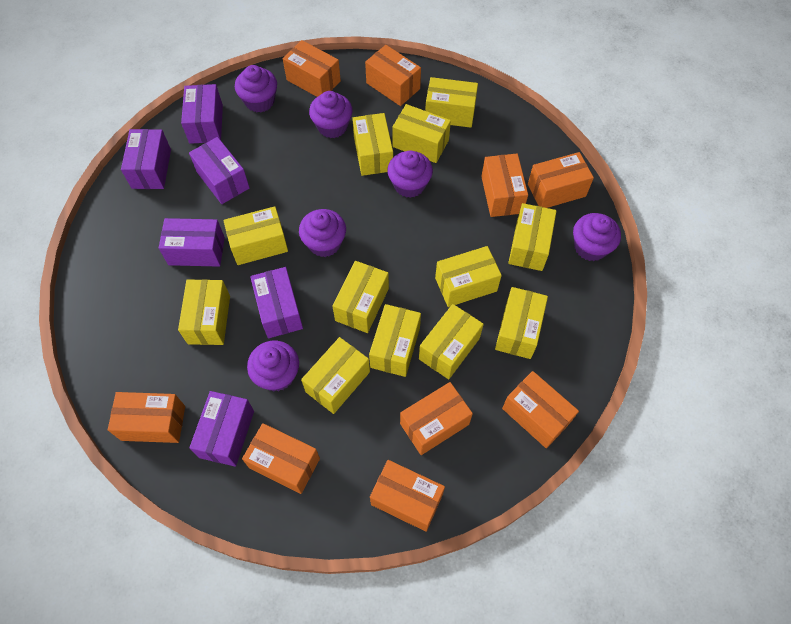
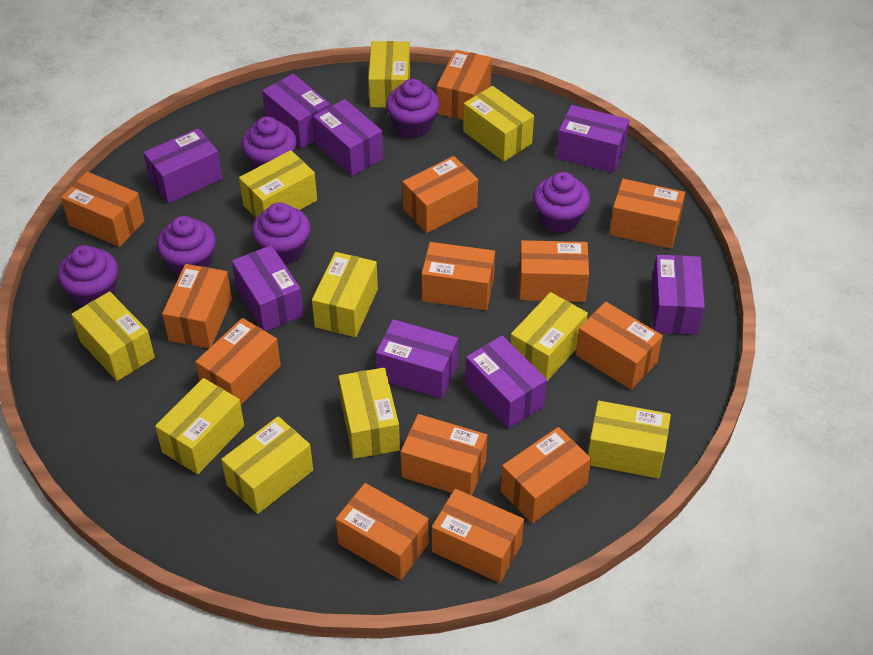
orange box: 9 -> 13
purple box: 6 -> 8
yellow box: 12 -> 10

